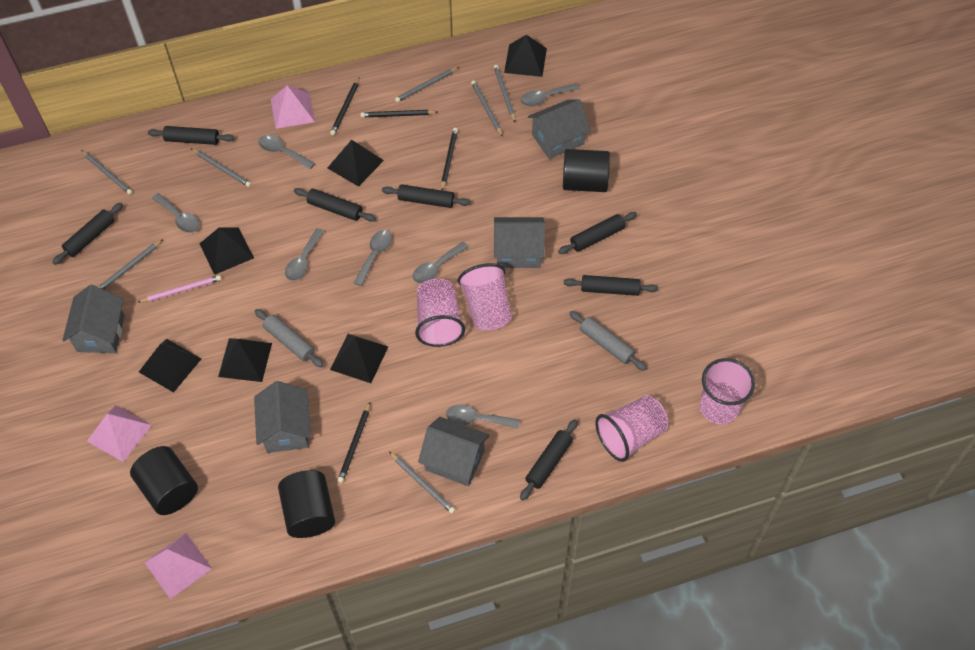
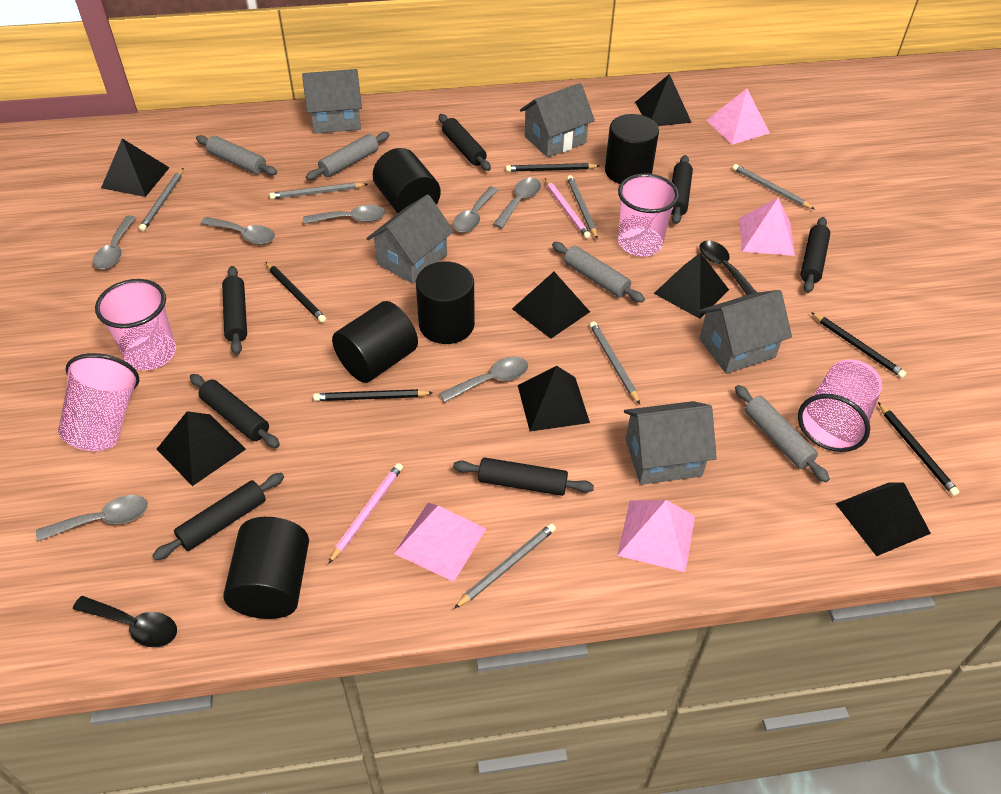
black cylinder: 3 -> 5
black pencil: 4 -> 5
black pyramid: 6 -> 7
black spoon: 0 -> 2
grey pencil: 7 -> 6
grey rolling pin: 2 -> 4
pink pencil: 1 -> 2
pink pyramid: 3 -> 4

